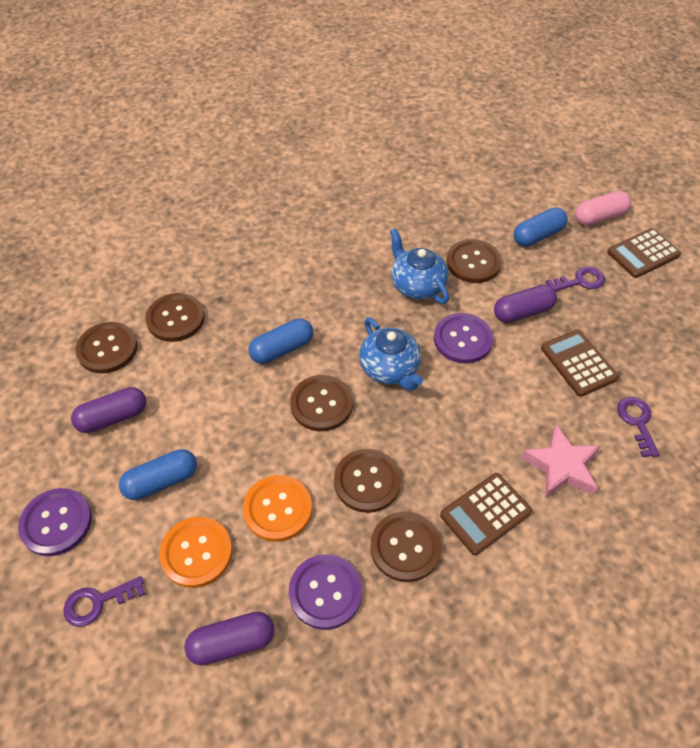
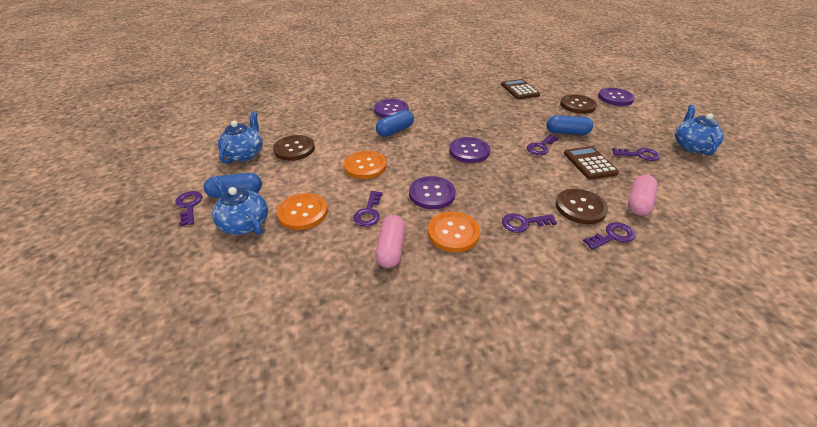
blue teapot: 2 -> 3
brown button: 6 -> 3
brown calculator: 3 -> 2
orange button: 2 -> 3
pink capsule: 1 -> 2
pink star: 1 -> 0
purple button: 3 -> 4
purple capsule: 3 -> 0
purple key: 3 -> 6

